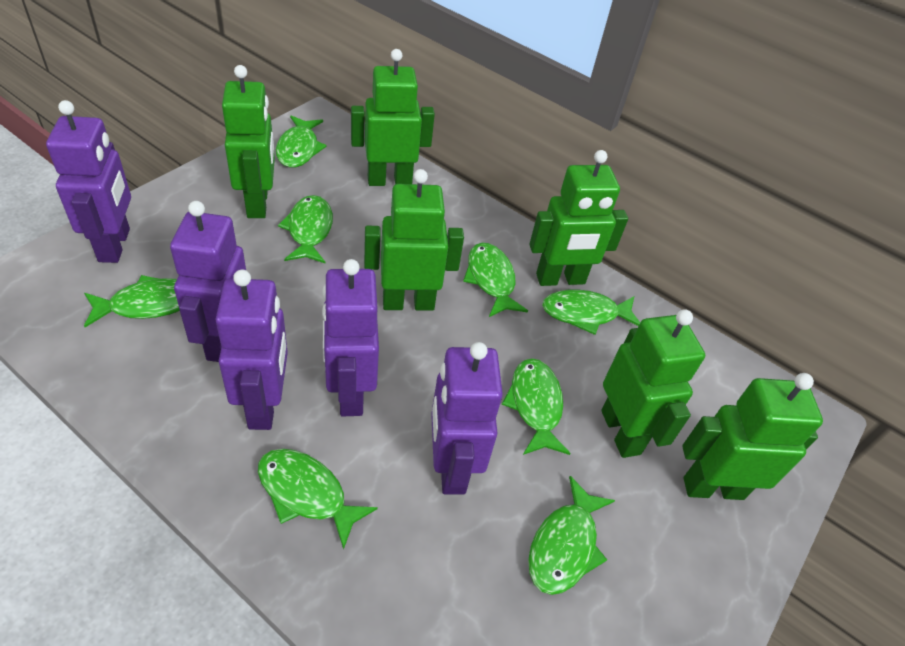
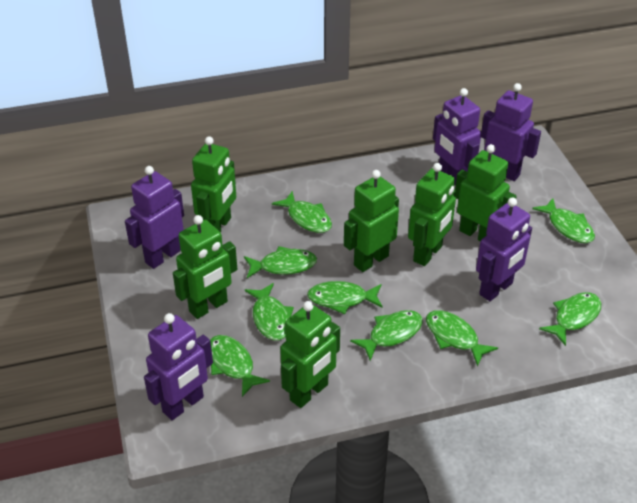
green fish: 8 -> 9

